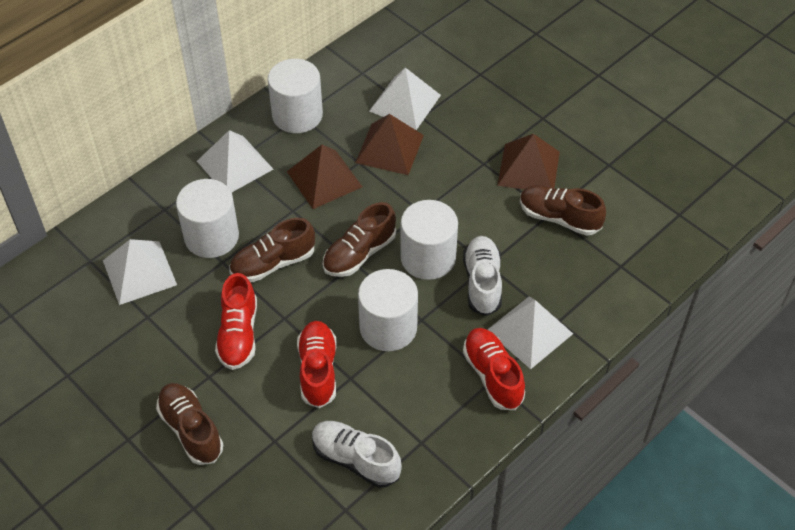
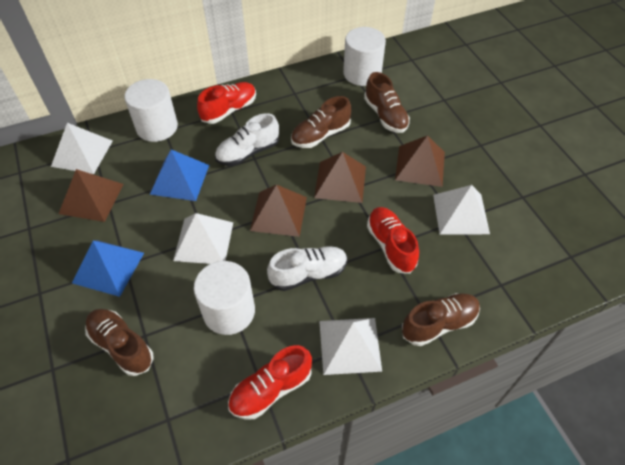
blue pyramid: 0 -> 2
brown pyramid: 3 -> 4
white cylinder: 4 -> 3

